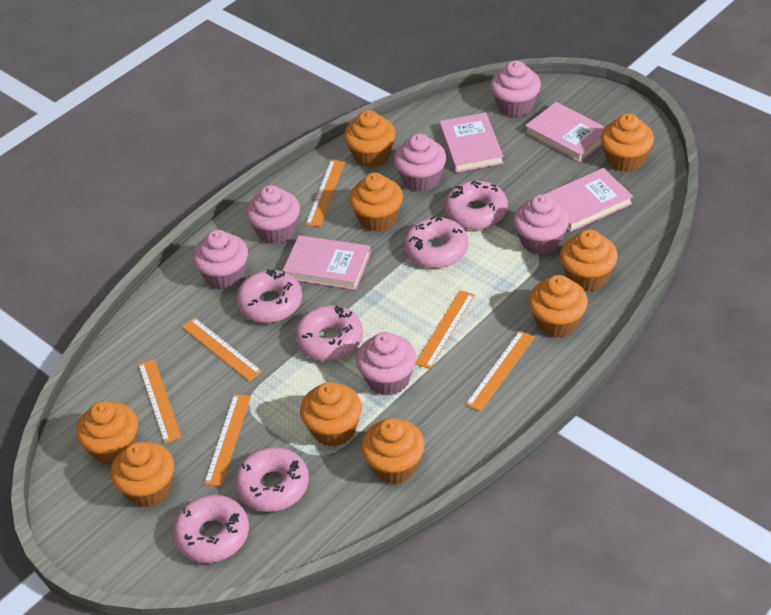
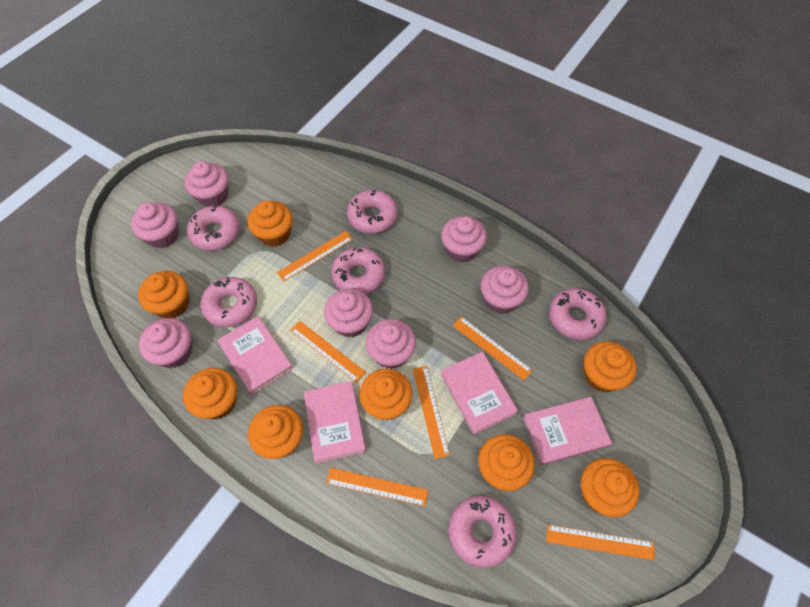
orange cupcake: 9 -> 8
pink cupcake: 6 -> 7

